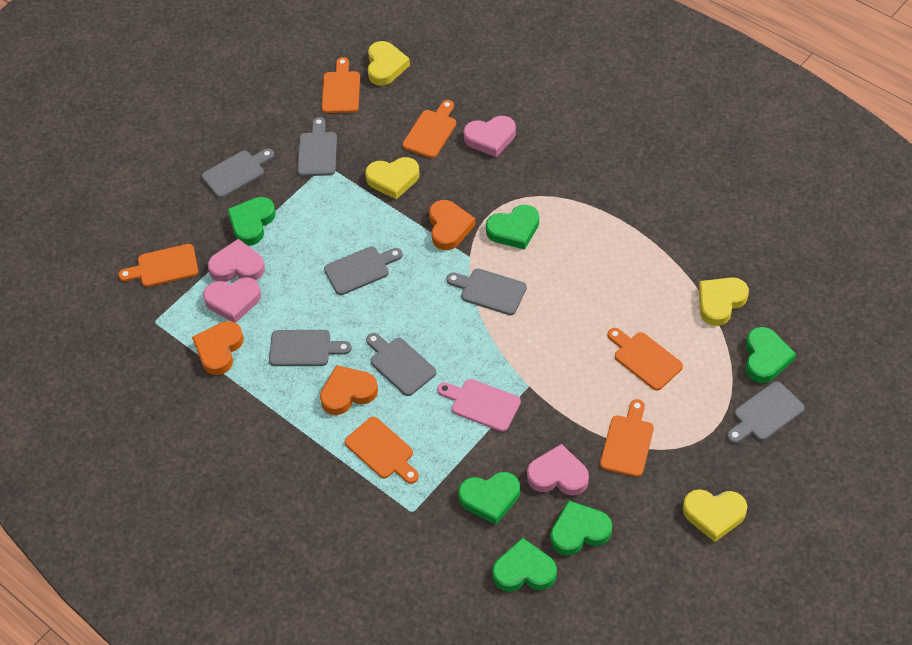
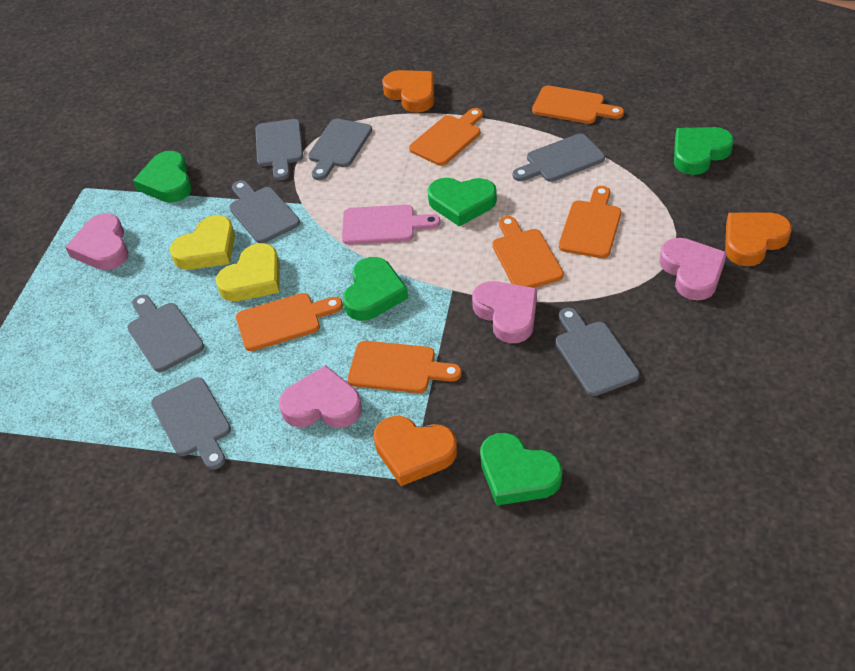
green heart: 6 -> 5
yellow heart: 4 -> 2

